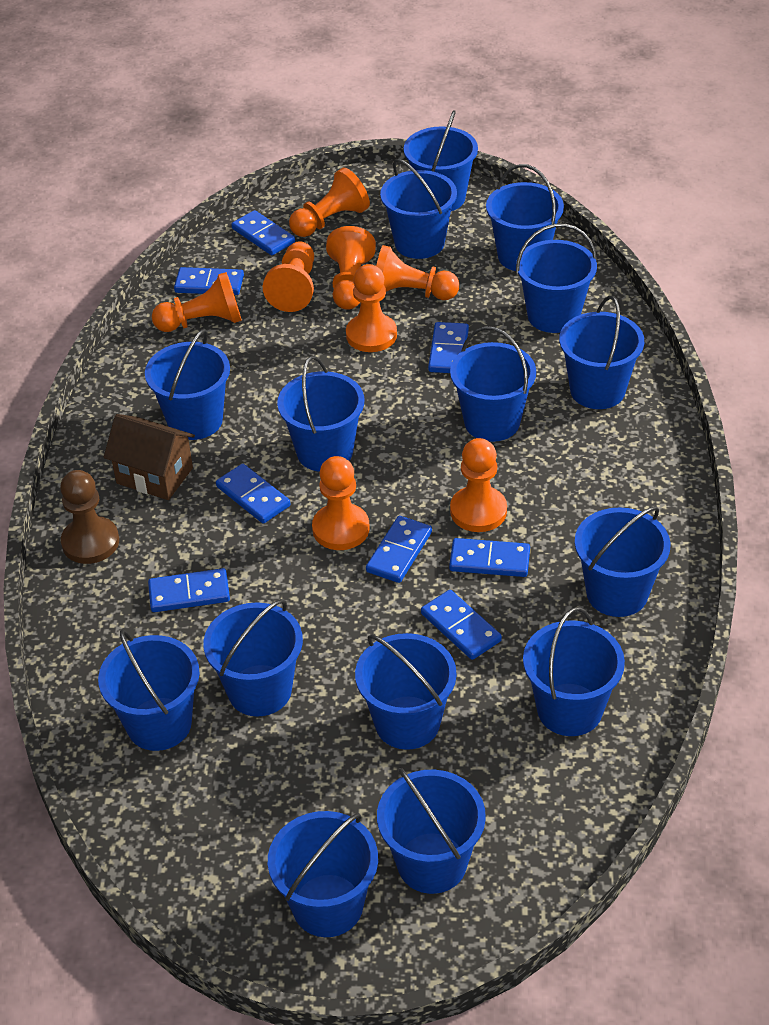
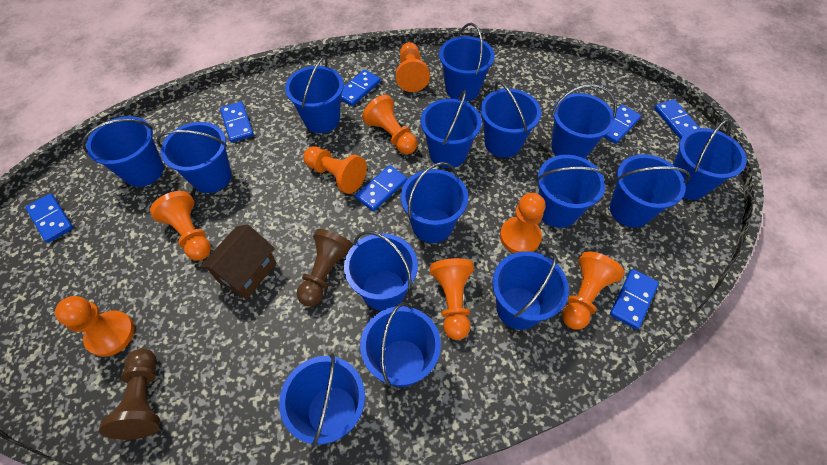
blue domino: 8 -> 7
brown pawn: 1 -> 2

